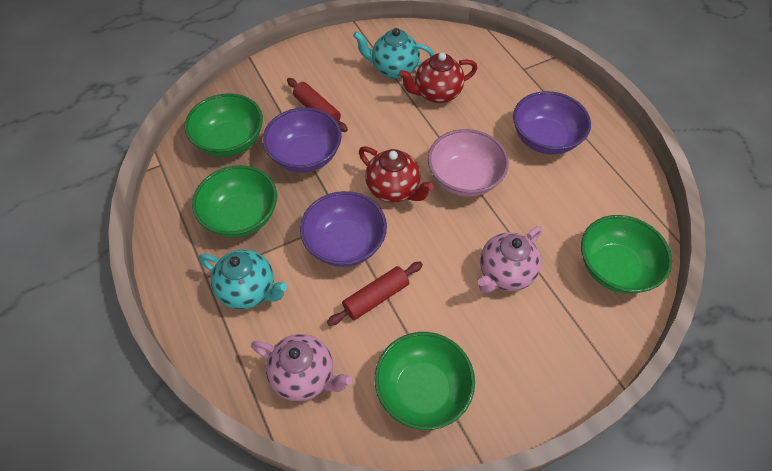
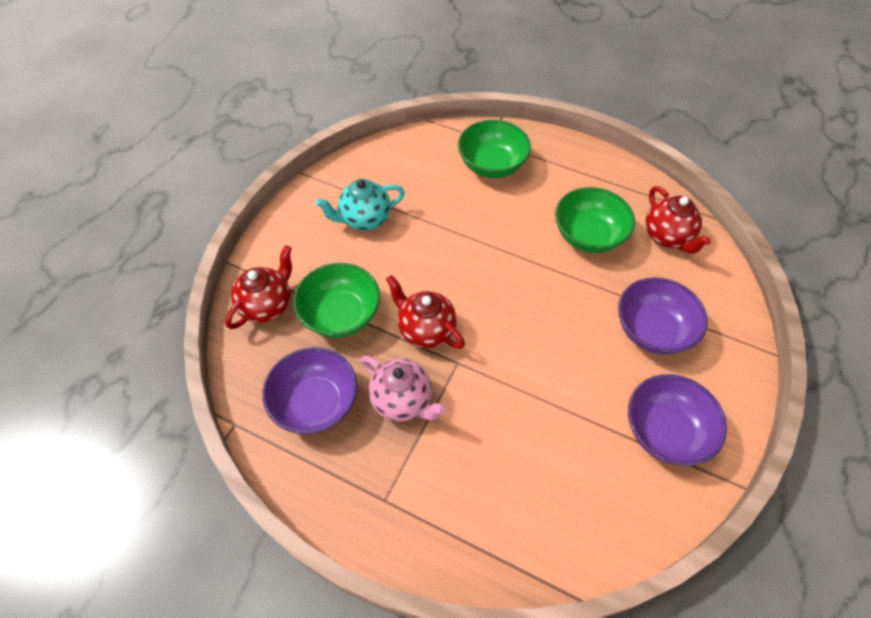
green bowl: 4 -> 3
pink bowl: 1 -> 0
pink teapot: 2 -> 1
red rolling pin: 2 -> 0
red teapot: 2 -> 3
turquoise teapot: 2 -> 1

